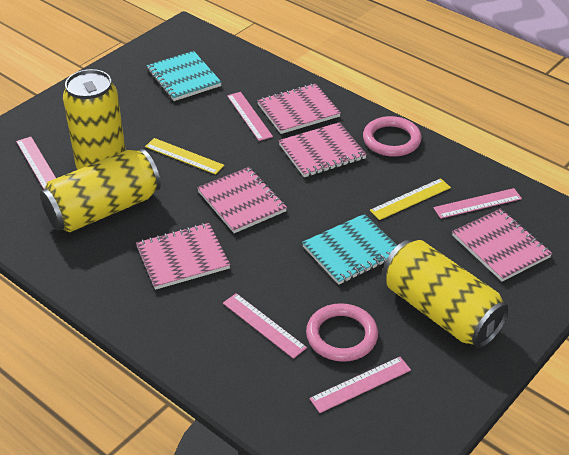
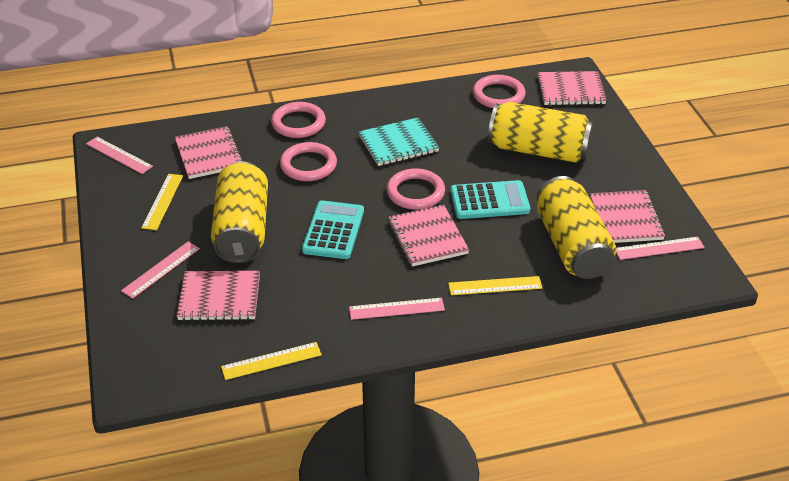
pink ring: 2 -> 4
pink ruler: 5 -> 4
turquoise calculator: 0 -> 2
turquoise notebook: 2 -> 1
yellow ruler: 2 -> 3

